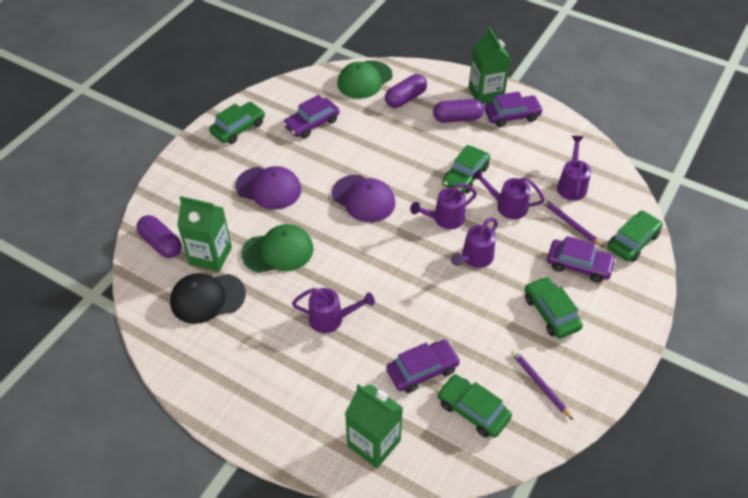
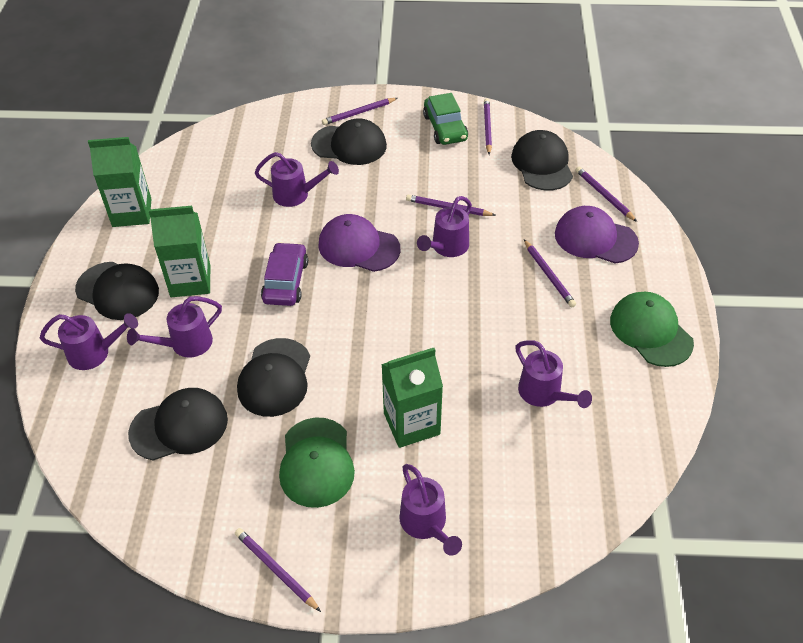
black cap: 1 -> 5
green car: 5 -> 1
purple capsule: 3 -> 0
purple car: 4 -> 1
purple pencil: 2 -> 6
purple watering can: 5 -> 6

